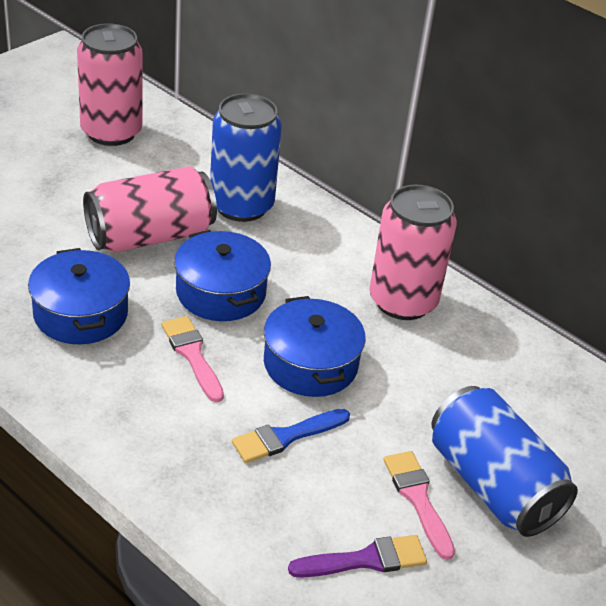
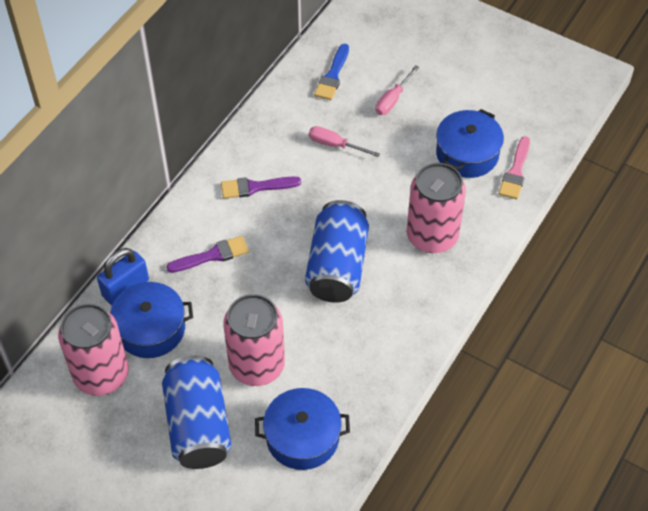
blue padlock: 0 -> 1
pink brush: 2 -> 1
pink screwdriver: 0 -> 2
purple brush: 1 -> 2

